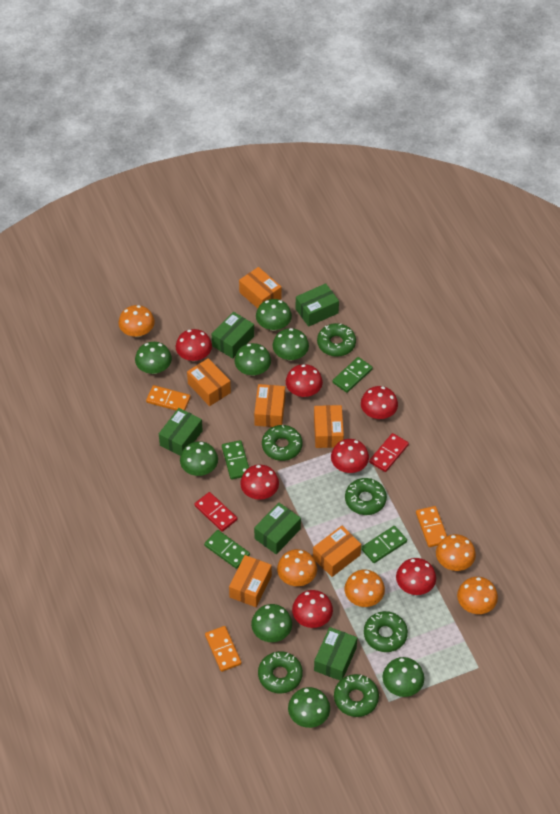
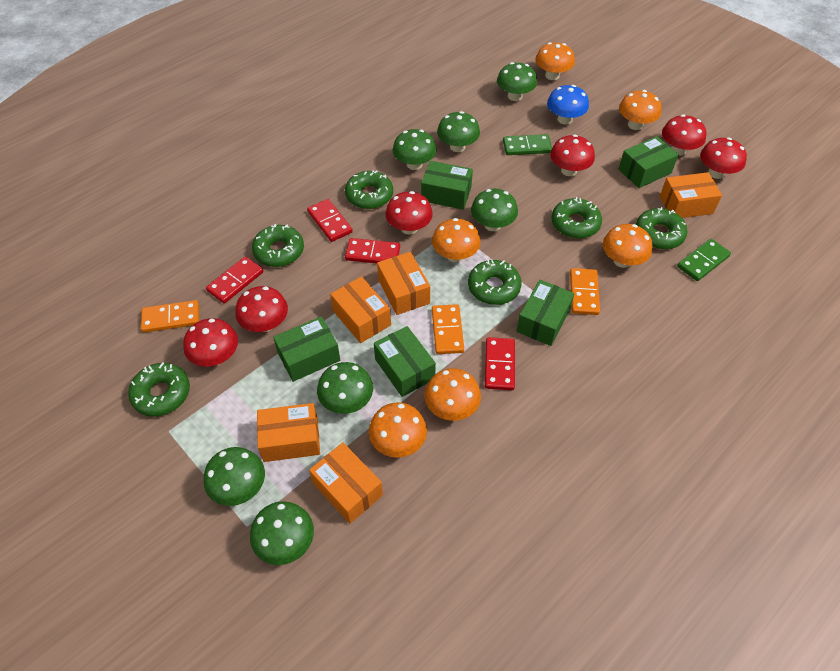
blue mushroom: 0 -> 1
green domino: 4 -> 2
green mushroom: 8 -> 7
orange box: 6 -> 5
orange mushroom: 5 -> 6
red domino: 2 -> 4
red mushroom: 7 -> 6

